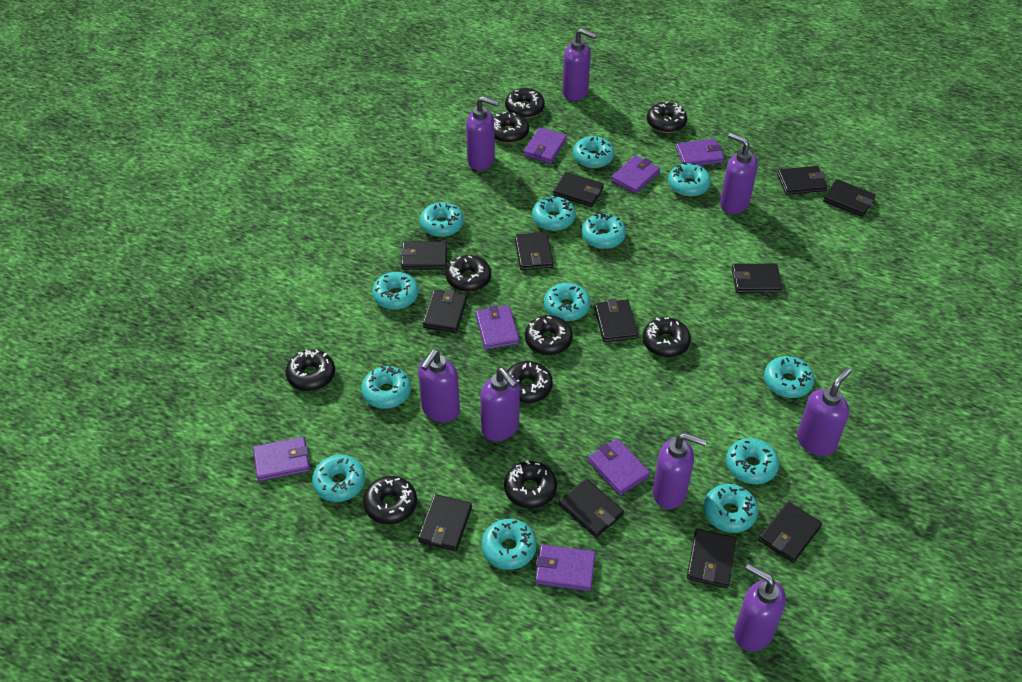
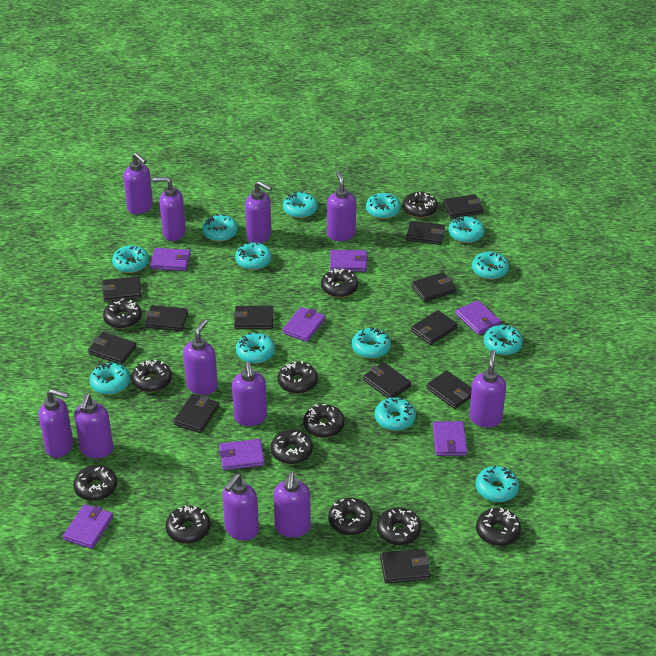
black donut: 10 -> 12
purple soap dispenser: 8 -> 11

